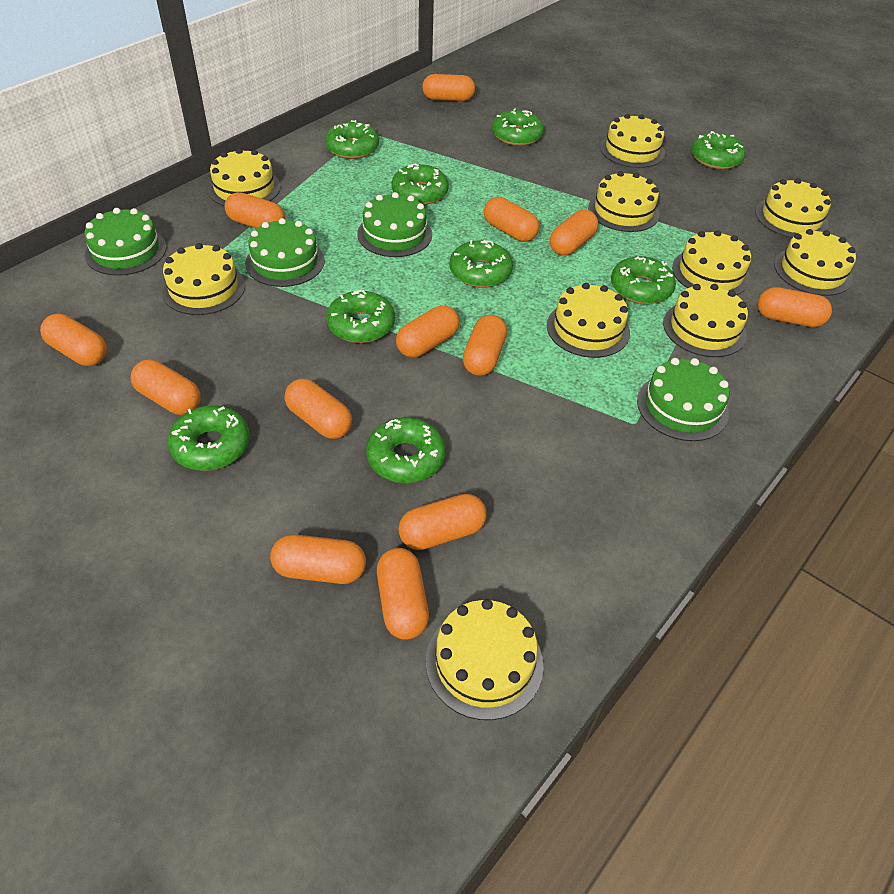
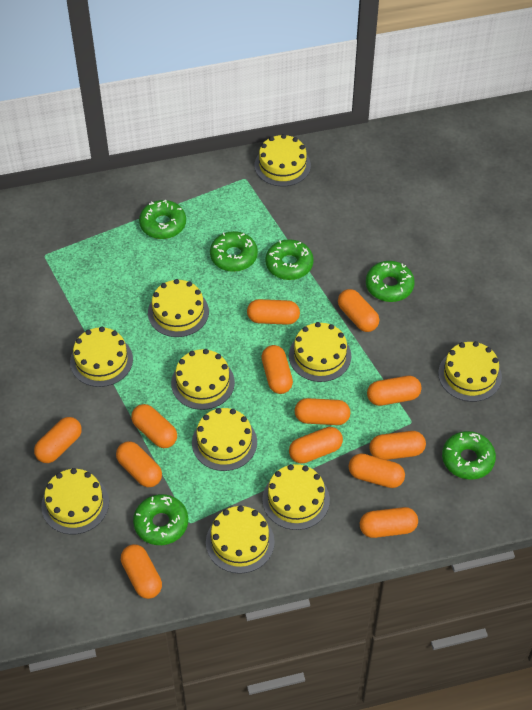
green cake: 4 -> 0
green donut: 9 -> 6

